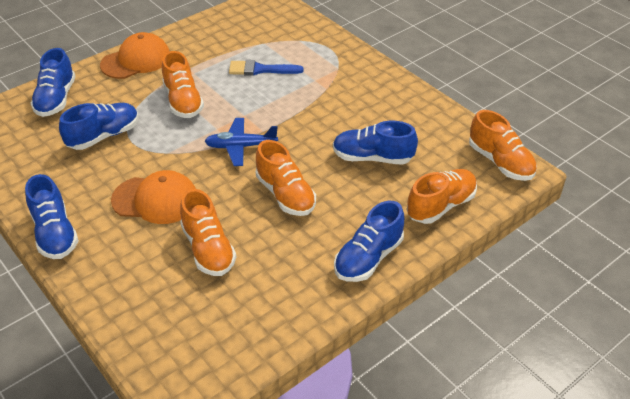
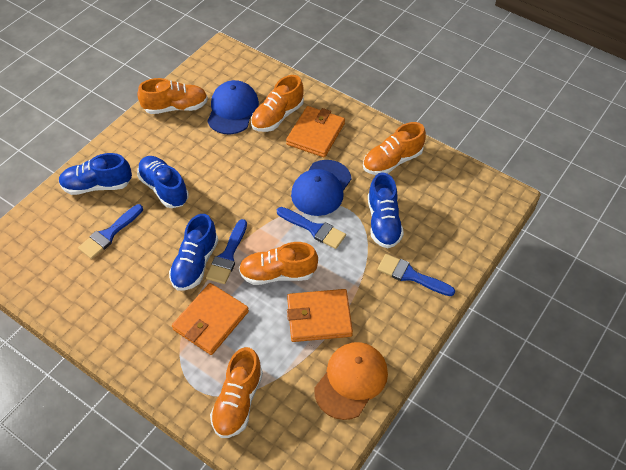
blue brush: 1 -> 4
blue cap: 0 -> 2
blue plane: 1 -> 0
blue shoe: 5 -> 4
orange cap: 2 -> 1
orange wallet: 0 -> 3

